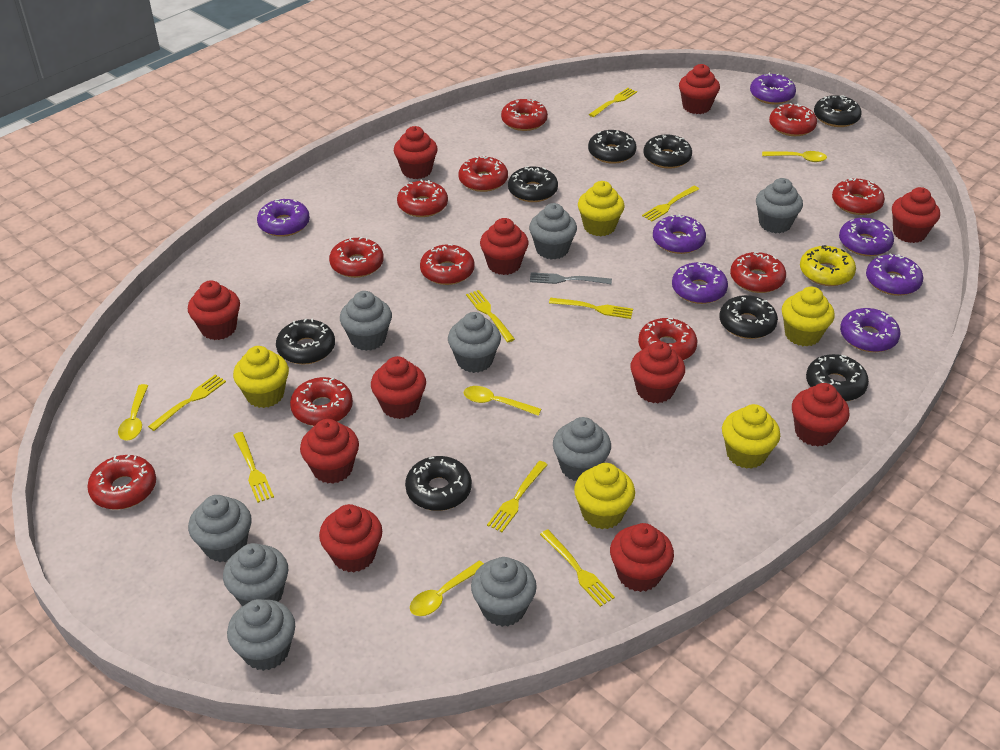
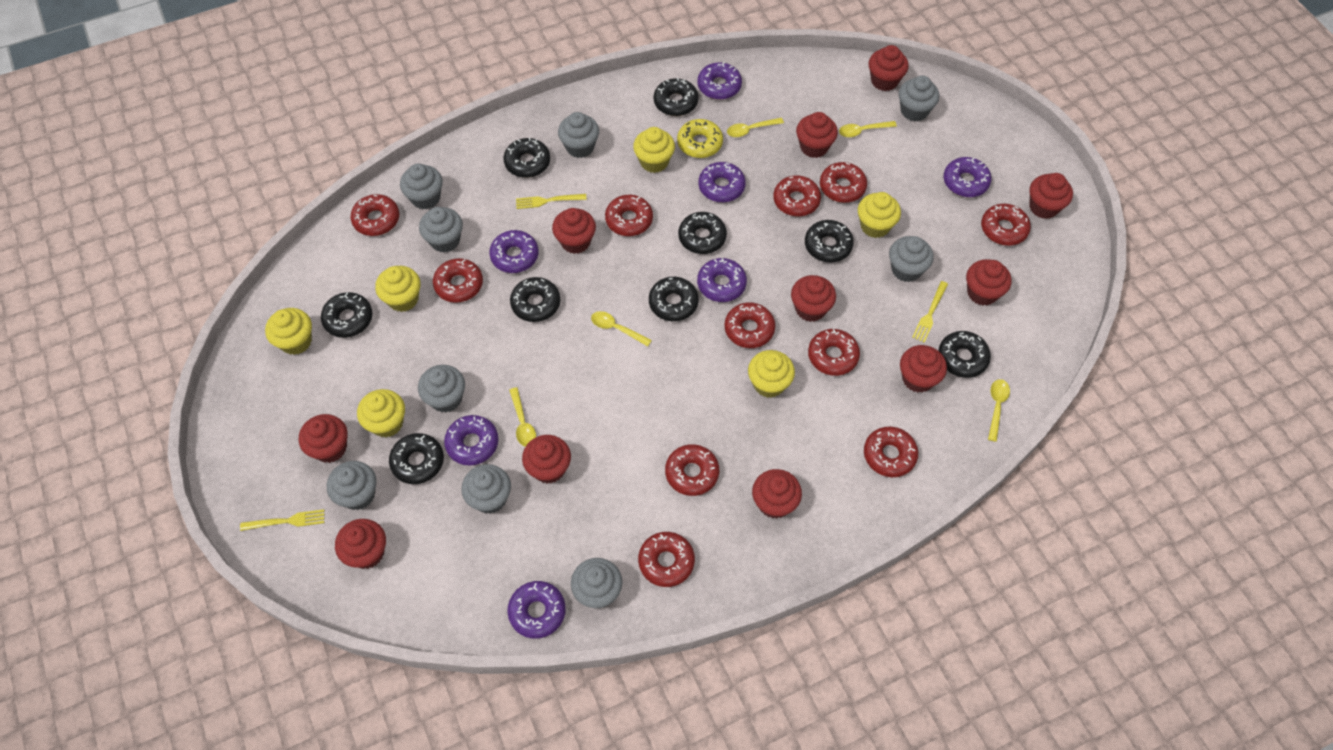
black donut: 8 -> 9
grey fork: 1 -> 0
yellow cupcake: 5 -> 6
yellow fork: 8 -> 3
yellow spoon: 4 -> 5

